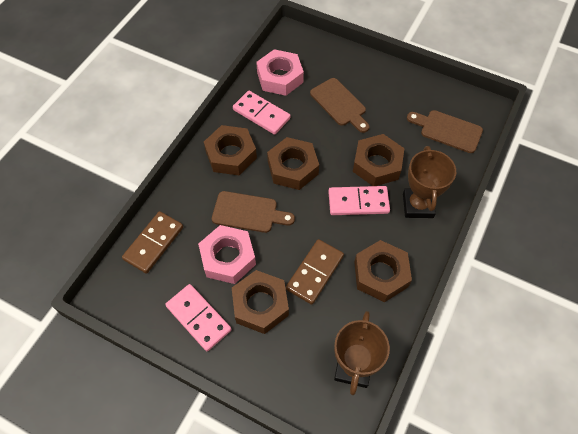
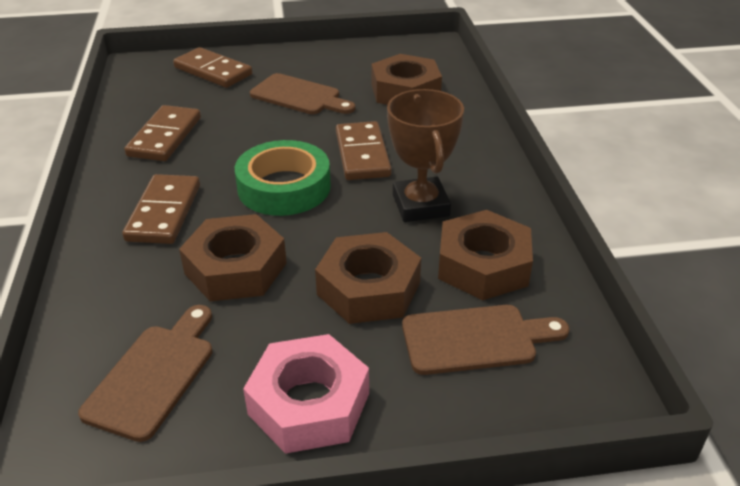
brown domino: 2 -> 4
brown nut: 5 -> 4
brown trophy: 2 -> 1
green tape: 0 -> 1
pink domino: 3 -> 0
pink nut: 2 -> 1

